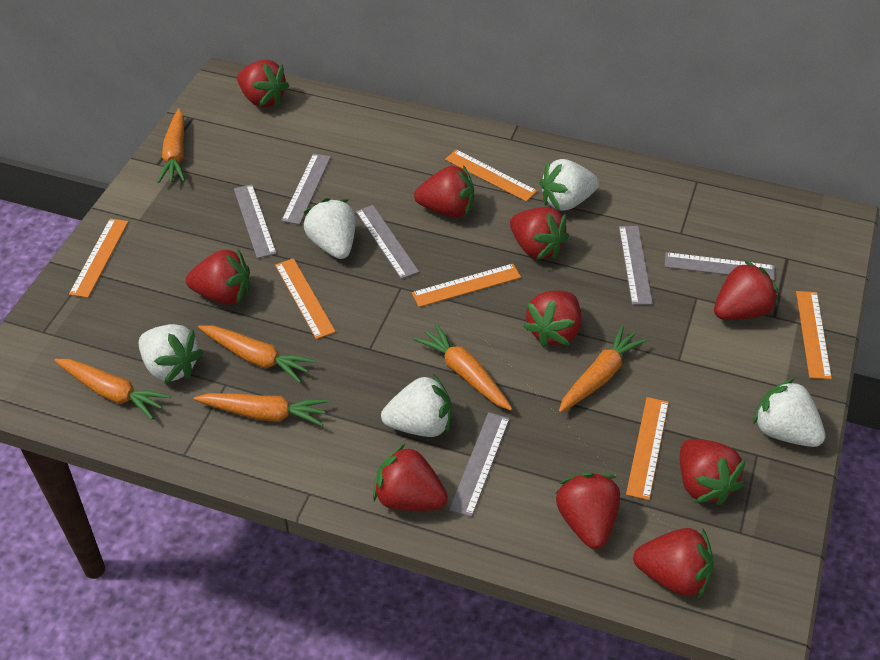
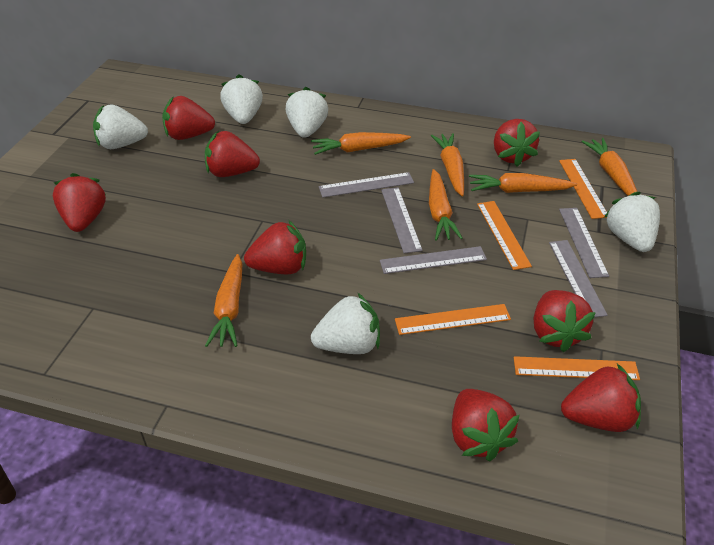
grey ruler: 6 -> 5
orange ruler: 6 -> 4
red strawberry: 10 -> 8

